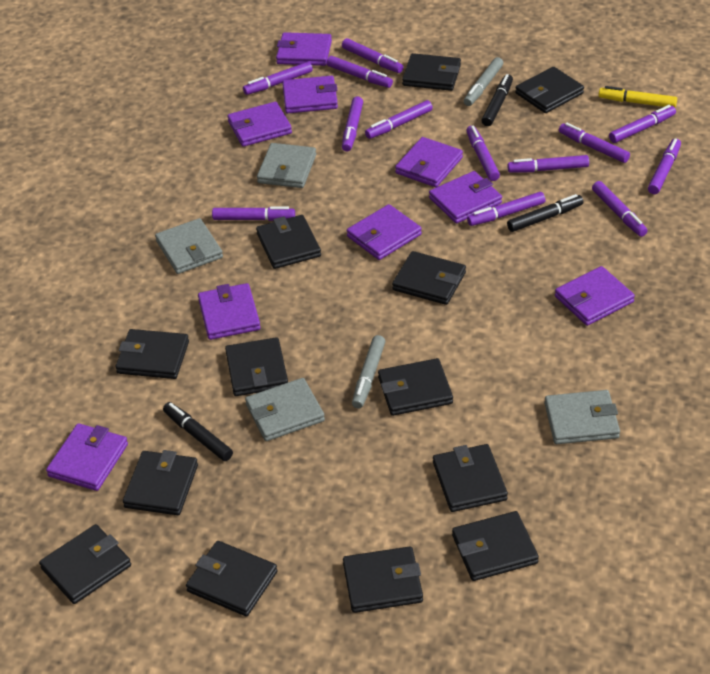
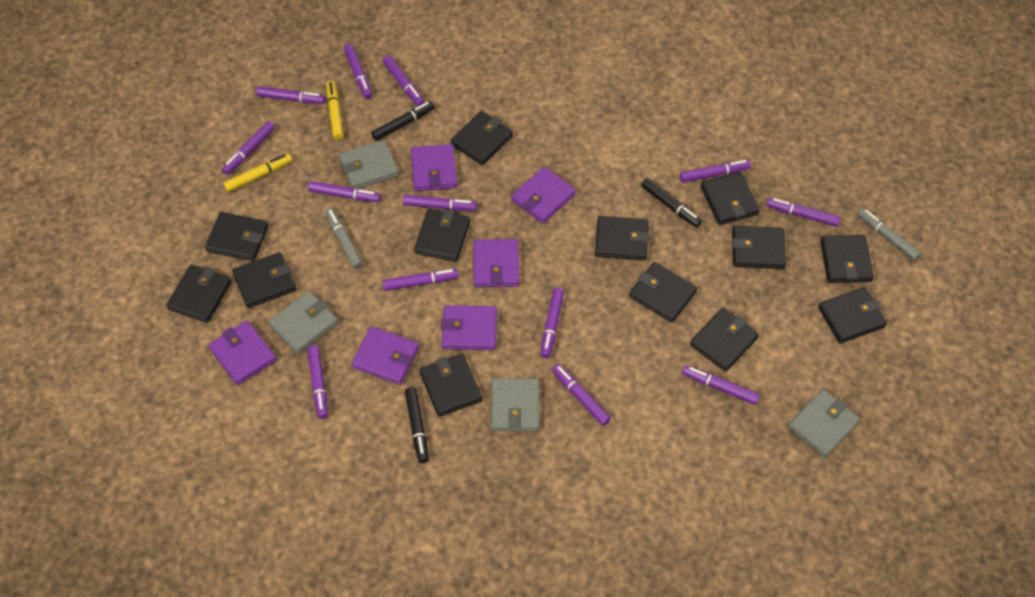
purple wallet: 9 -> 6
yellow marker: 1 -> 2

